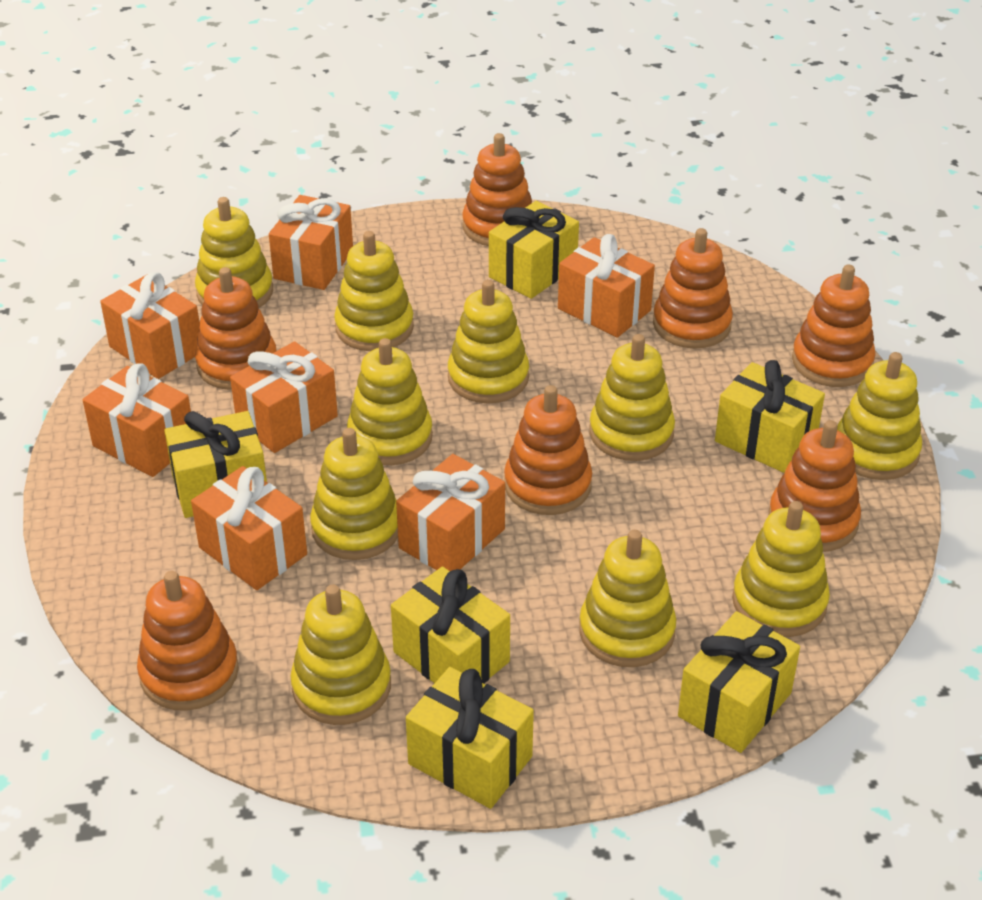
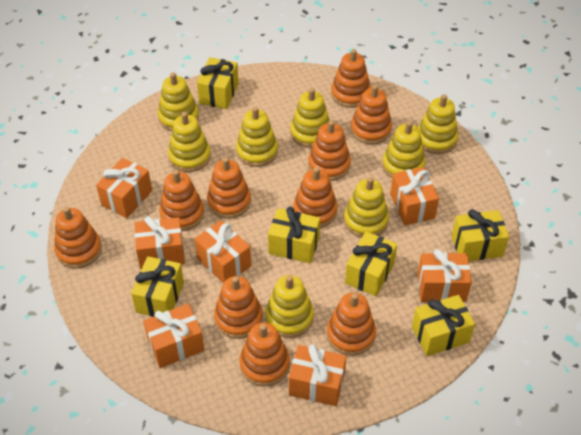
orange stacking toy: 7 -> 10
yellow stacking toy: 10 -> 8

